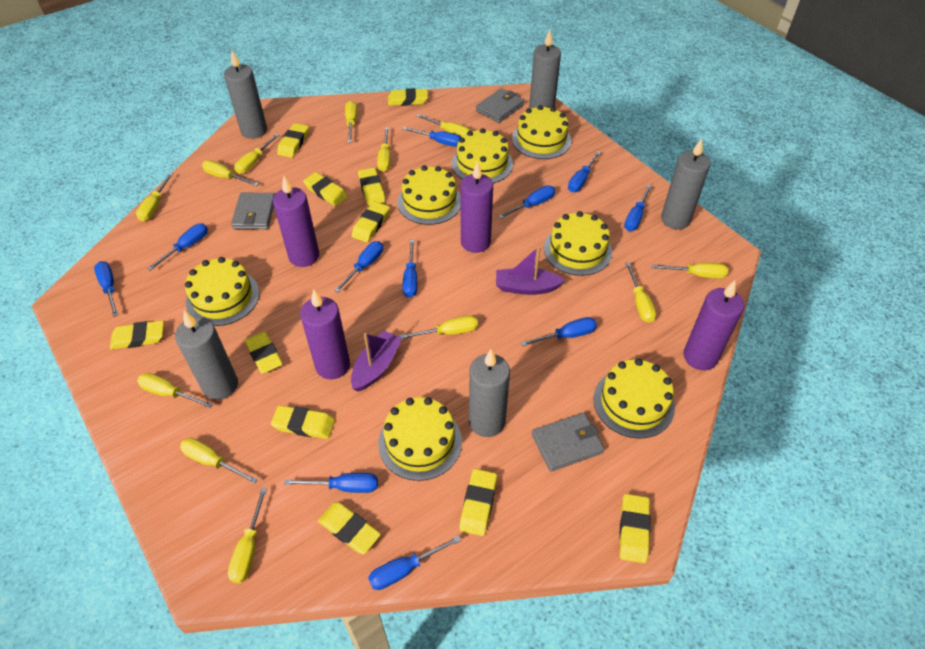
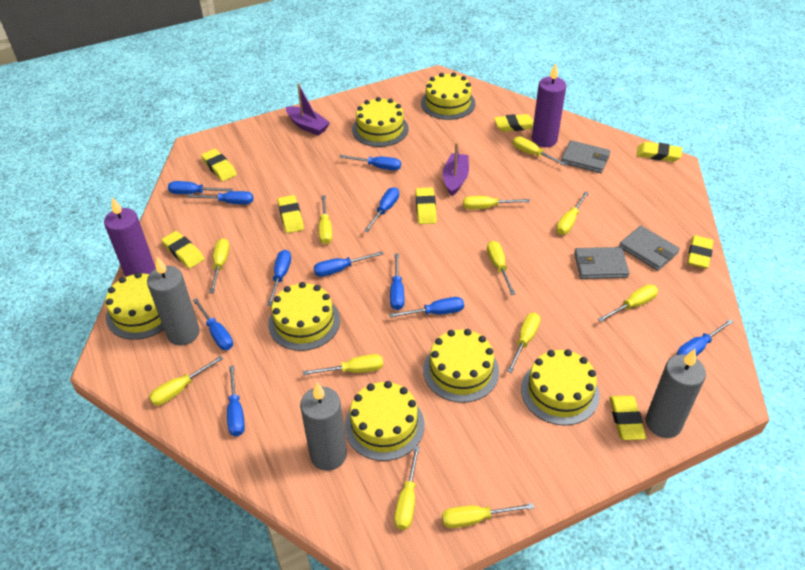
grey candle: 5 -> 3
purple candle: 4 -> 2
yellow eraser: 11 -> 8

